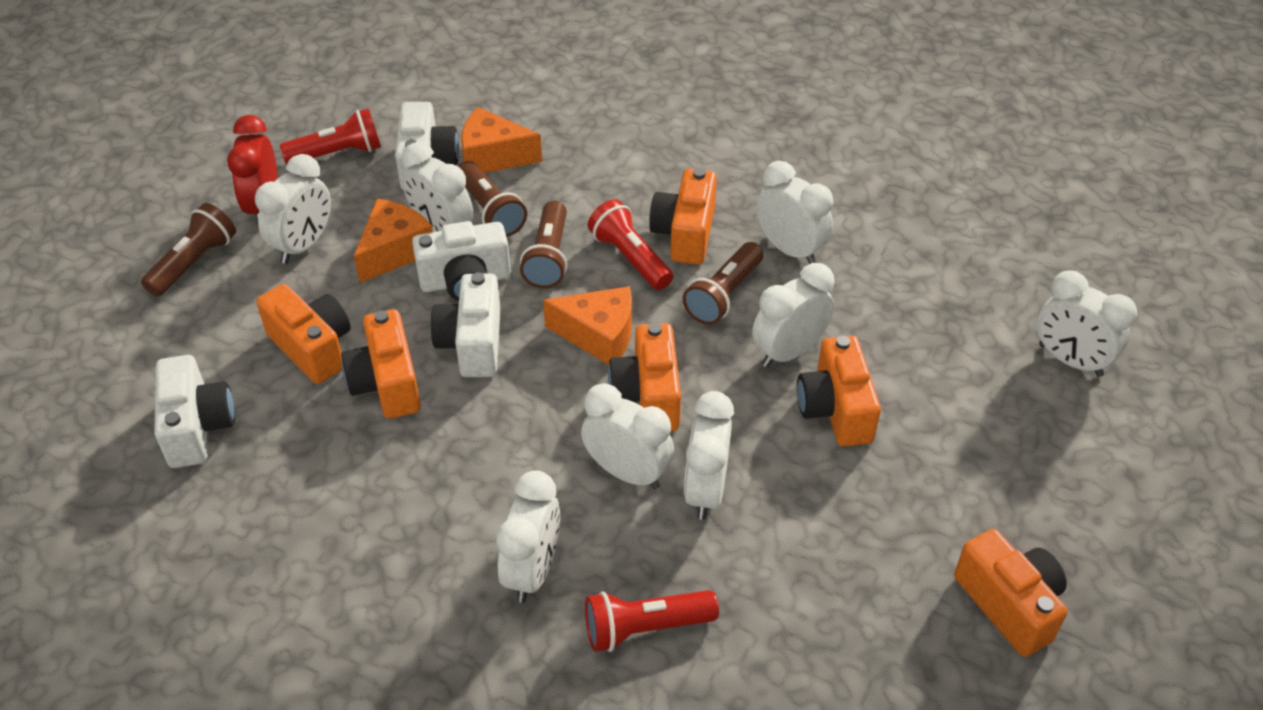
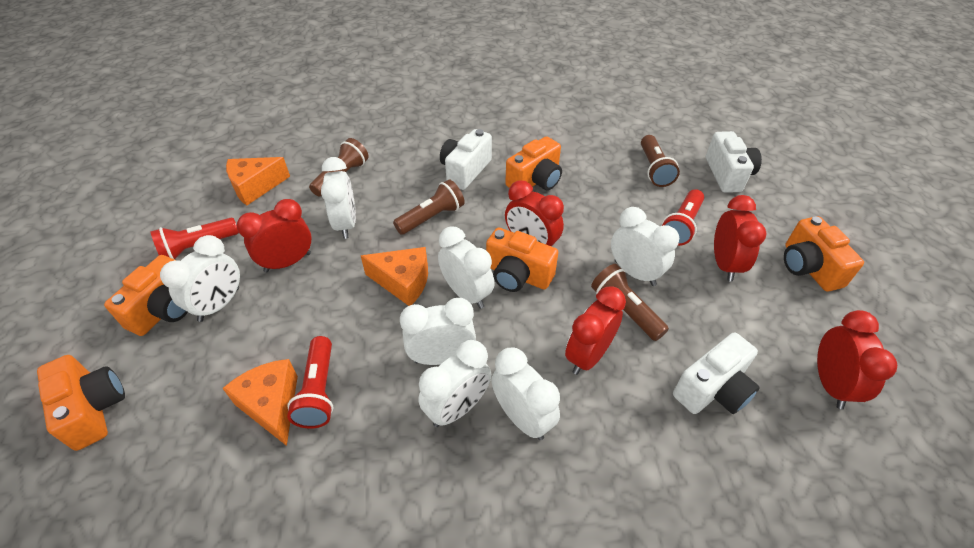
orange camera: 6 -> 5
red clock: 1 -> 5
white camera: 4 -> 3
white clock: 8 -> 7

